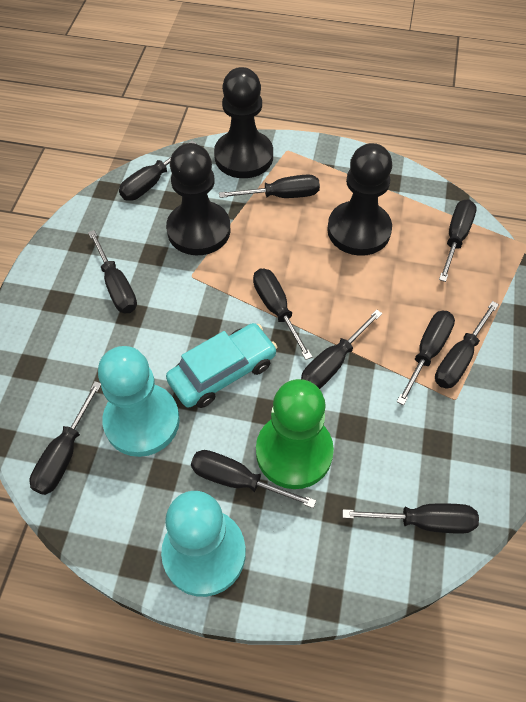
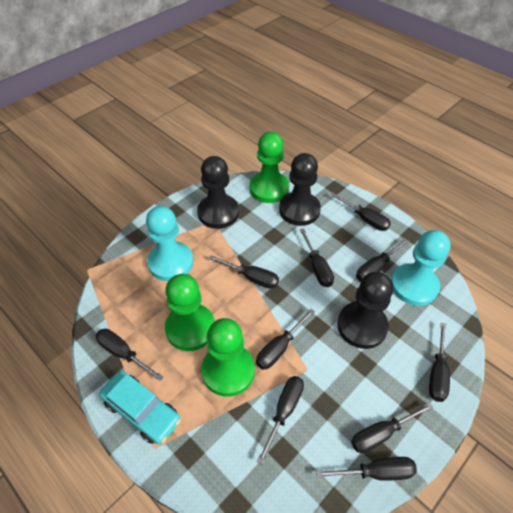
black screwdriver: 11 -> 10
green pawn: 1 -> 3

